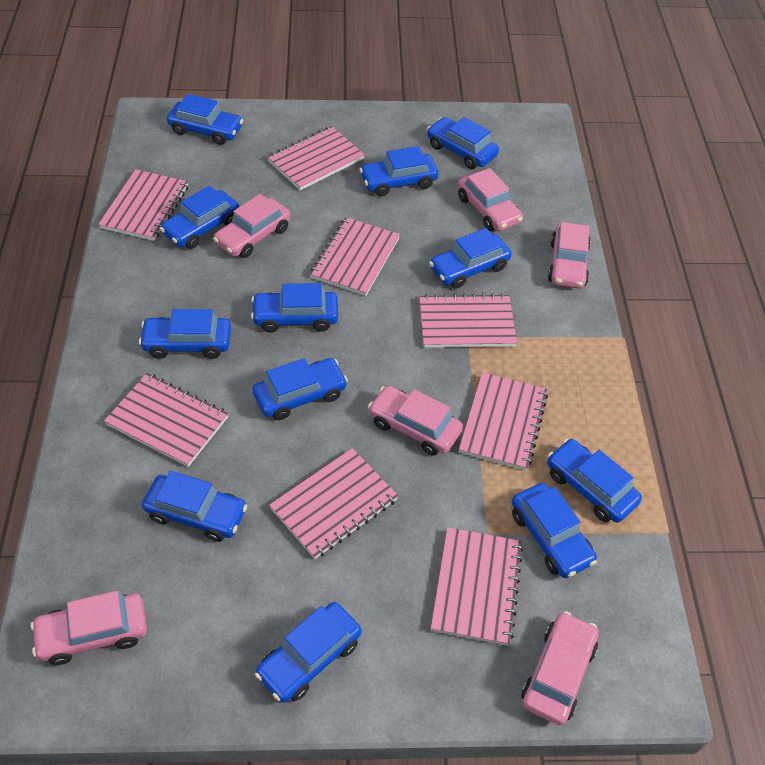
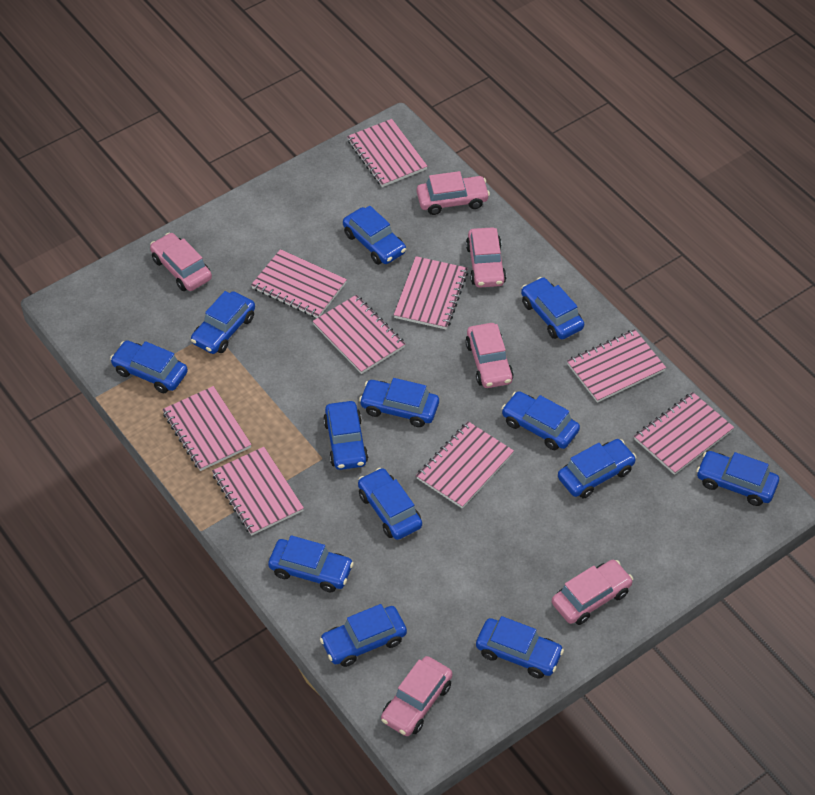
blue car: 12 -> 13
pink notebook: 8 -> 9

